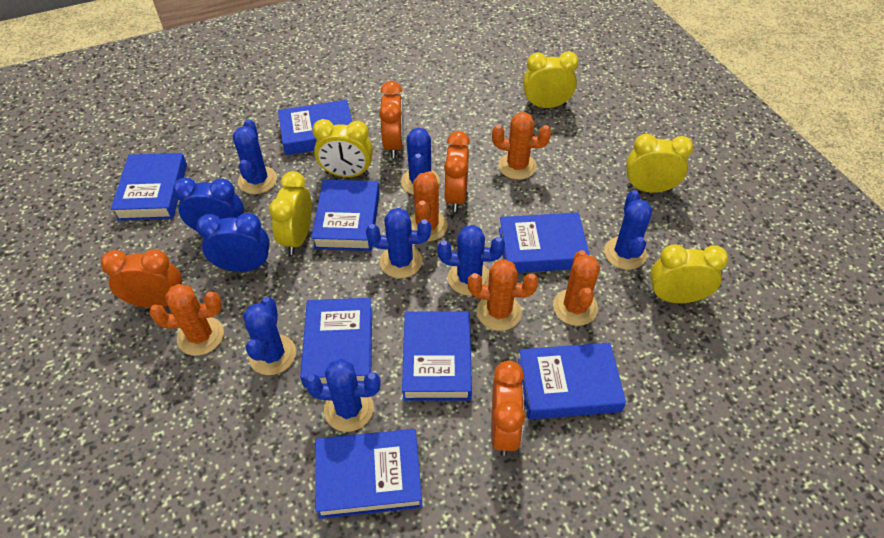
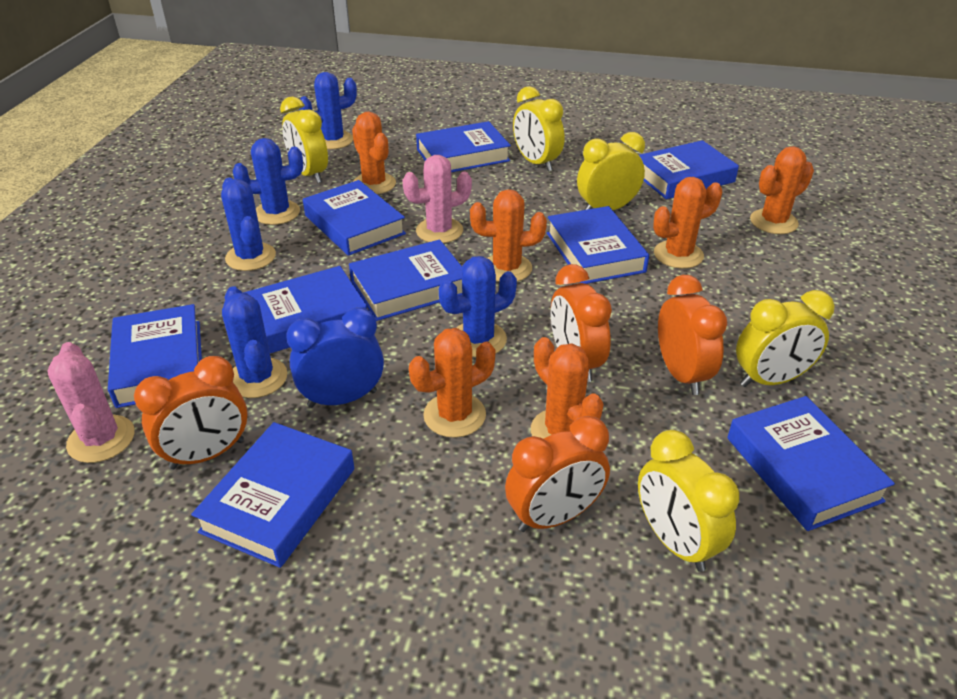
blue book: 8 -> 9
blue cactus: 7 -> 5
blue clock: 2 -> 1
orange cactus: 5 -> 6
pink cactus: 0 -> 2

